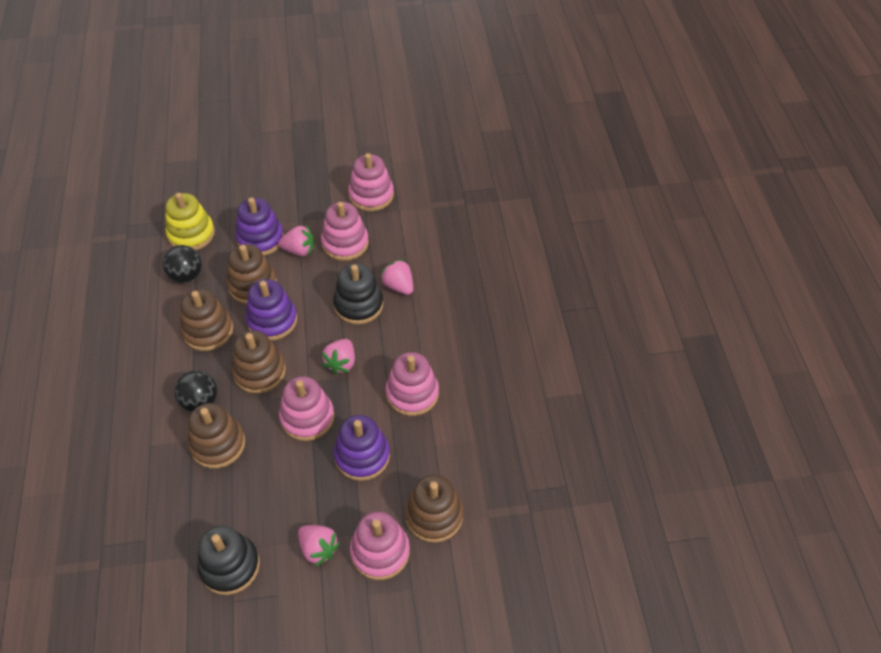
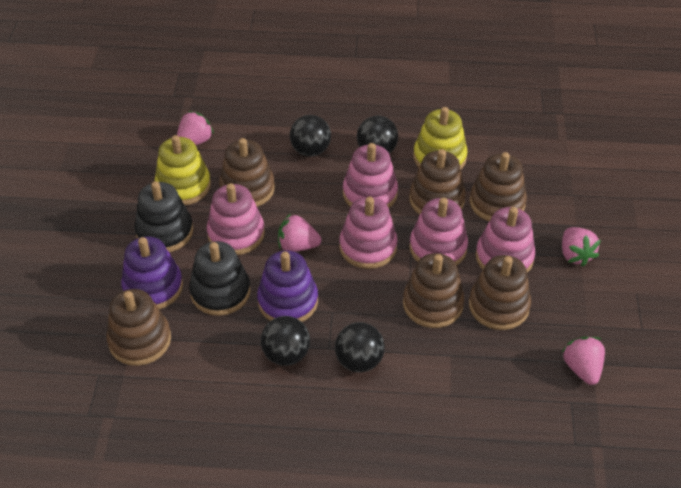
black ball: 2 -> 4
brown stacking toy: 5 -> 6
purple stacking toy: 3 -> 2
yellow stacking toy: 1 -> 2

